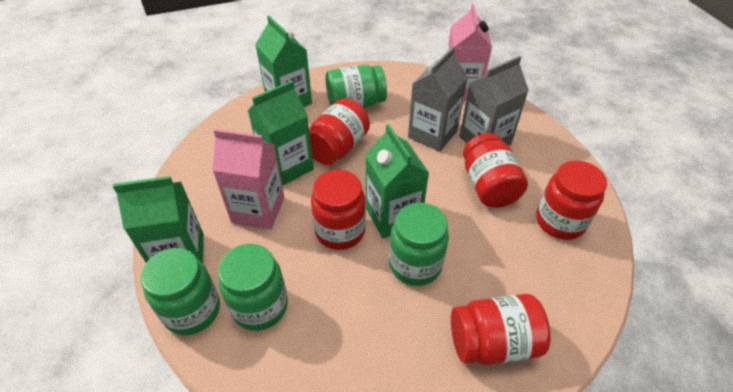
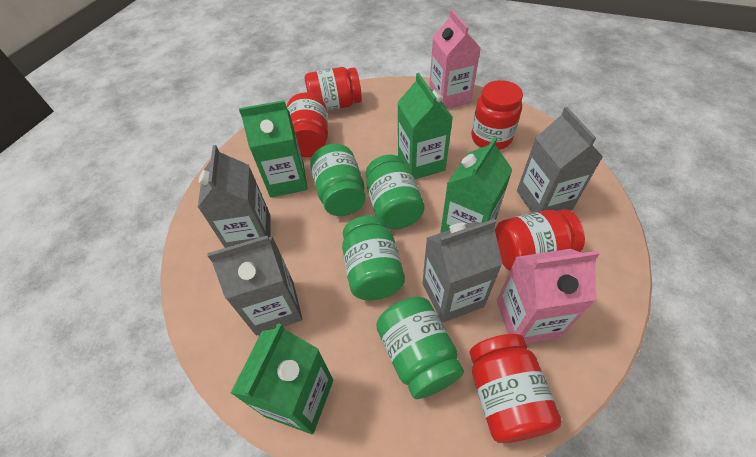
grey carton: 2 -> 4

